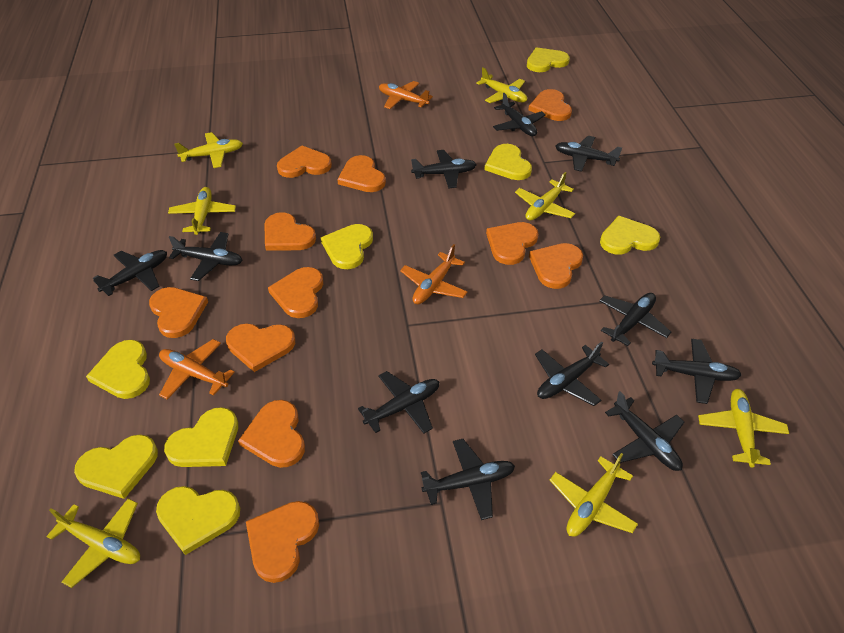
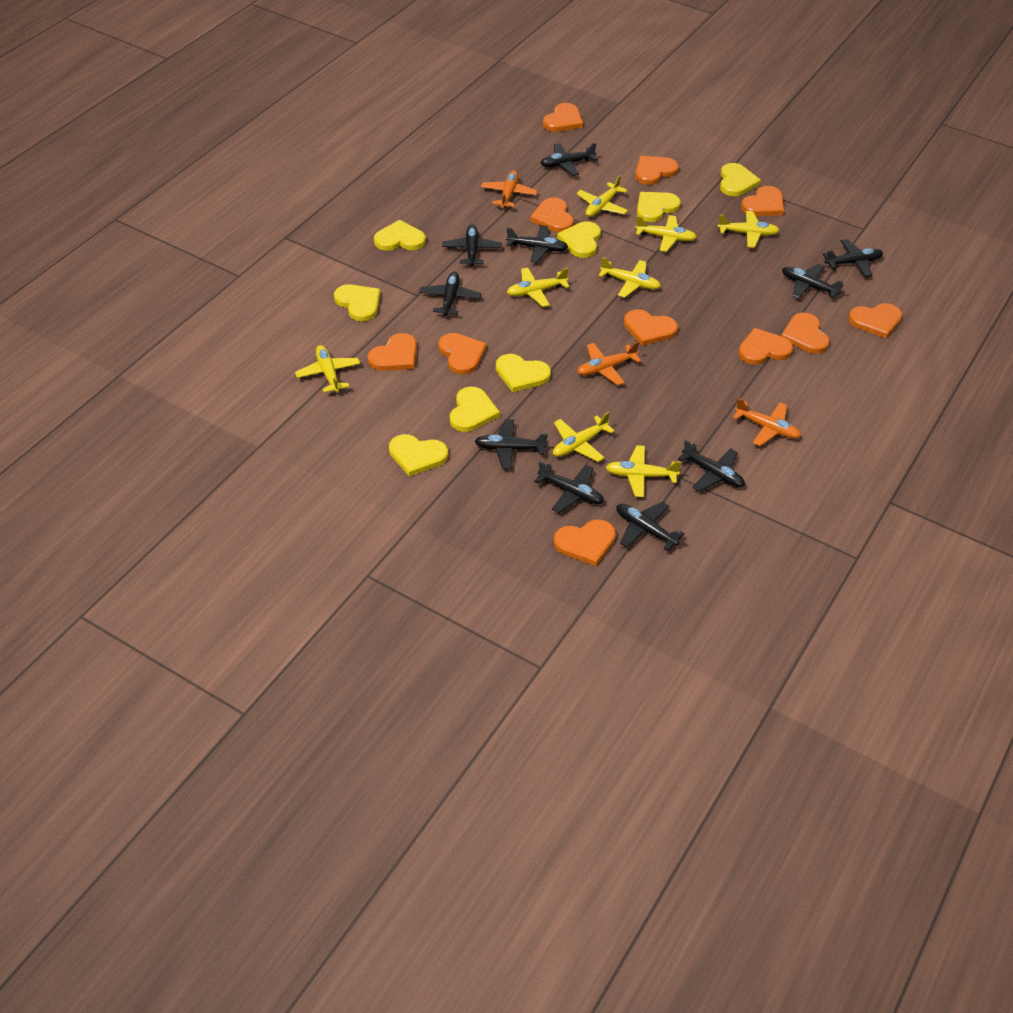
black plane: 11 -> 10
yellow plane: 7 -> 8

